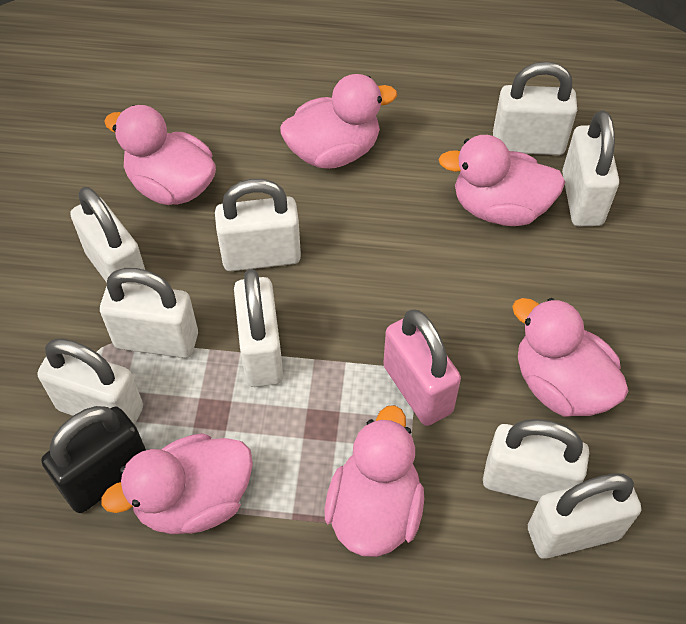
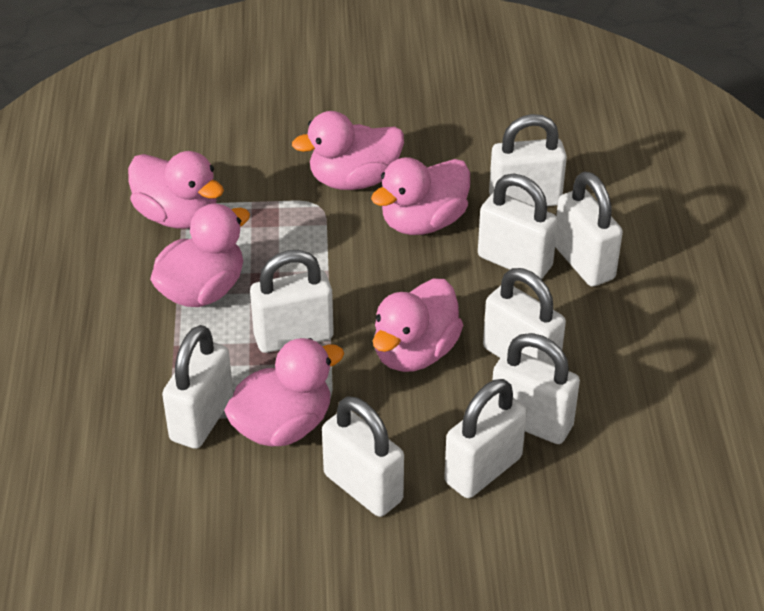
black padlock: 1 -> 0
pink padlock: 1 -> 0

